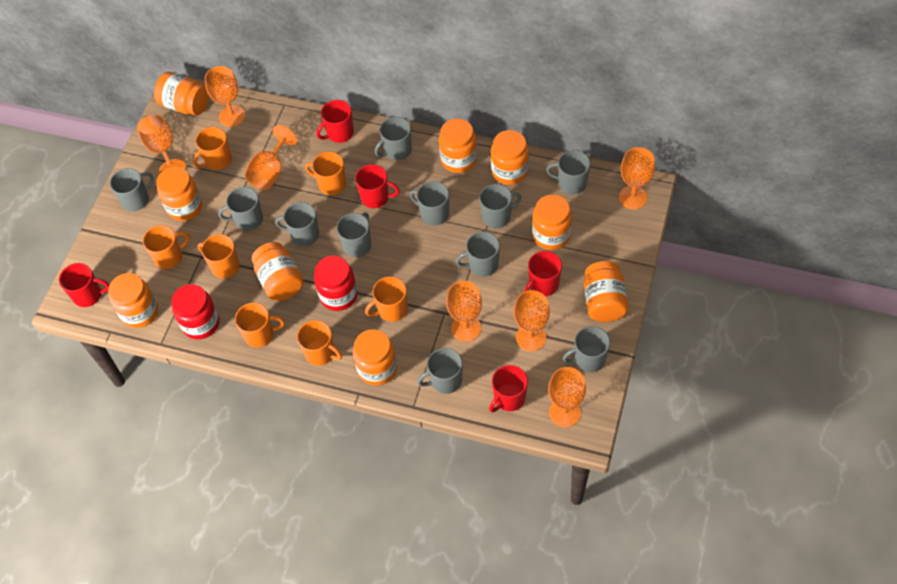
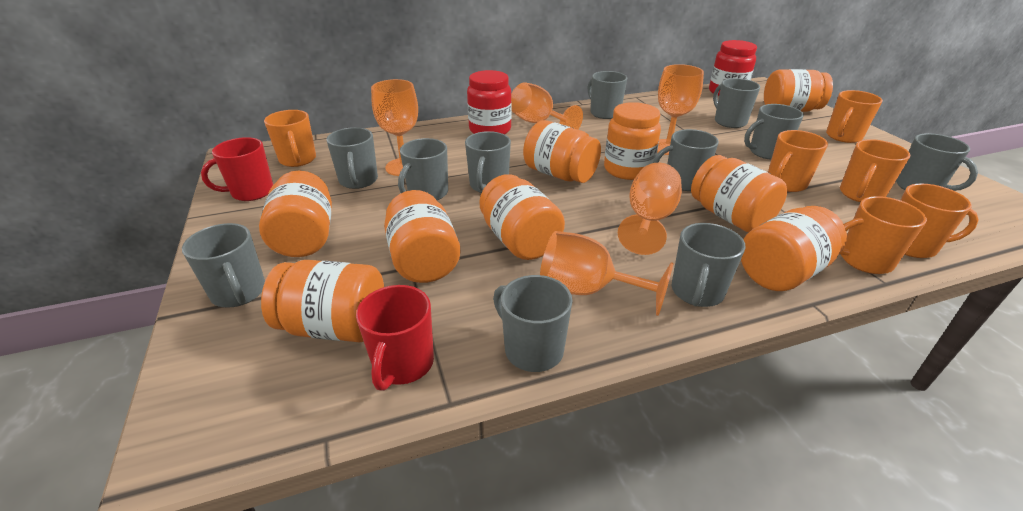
orange goblet: 7 -> 5
orange mug: 7 -> 6
red mug: 5 -> 2

